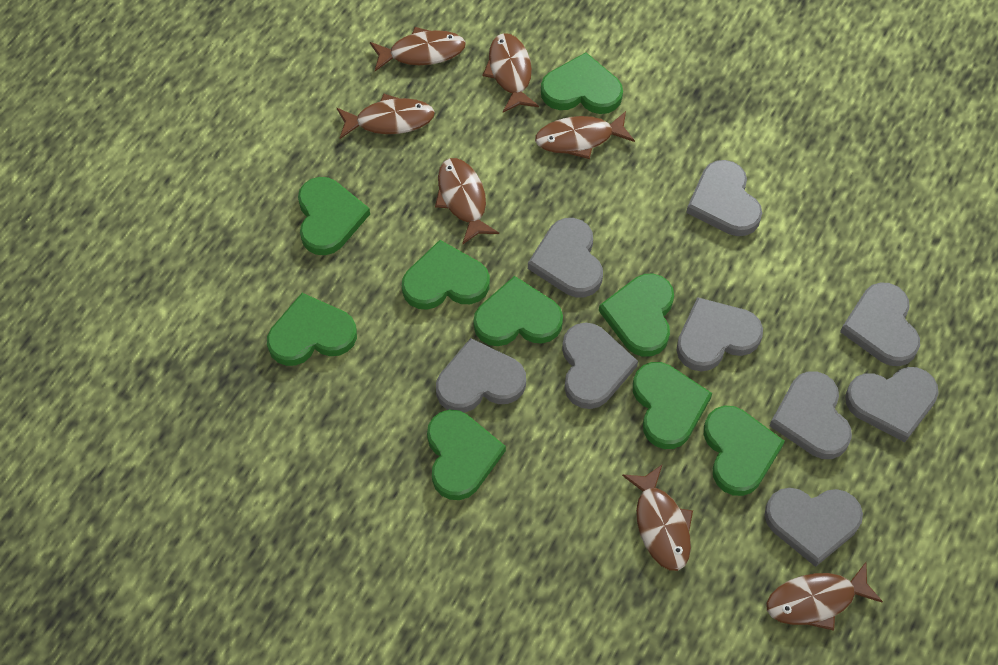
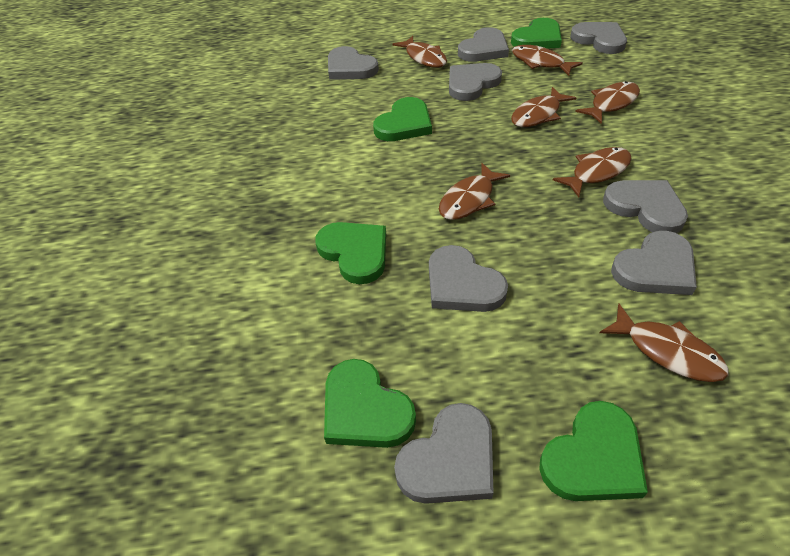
green heart: 9 -> 5
grey heart: 9 -> 8

